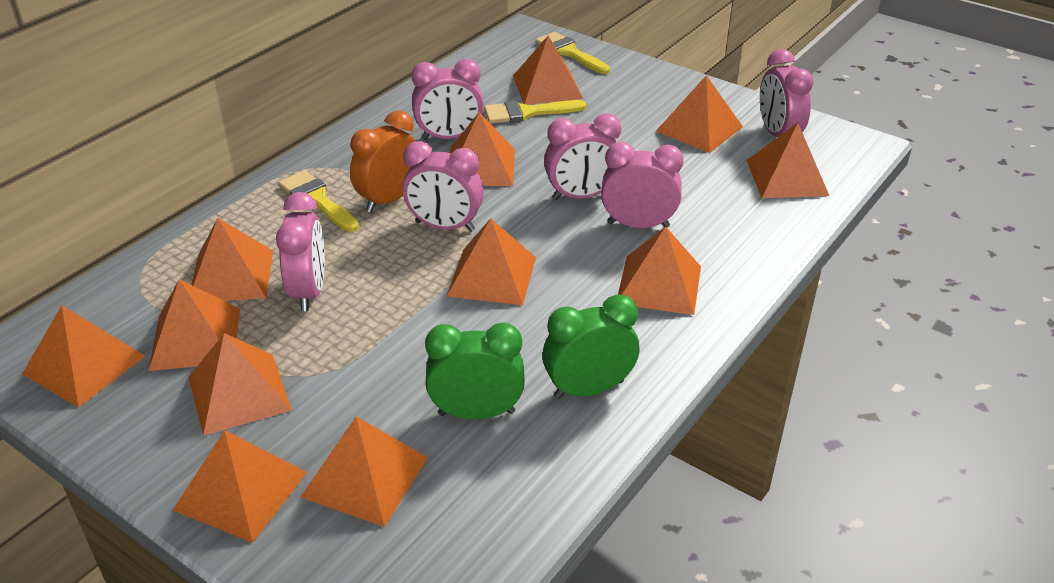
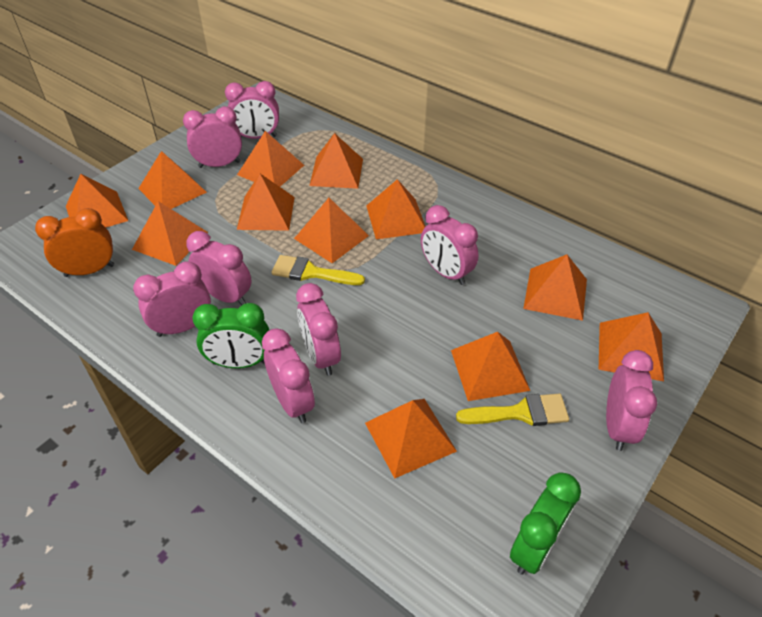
pink clock: 6 -> 8
yellow brush: 3 -> 2

